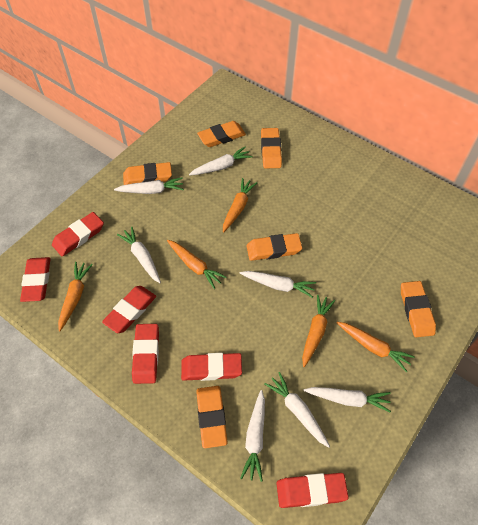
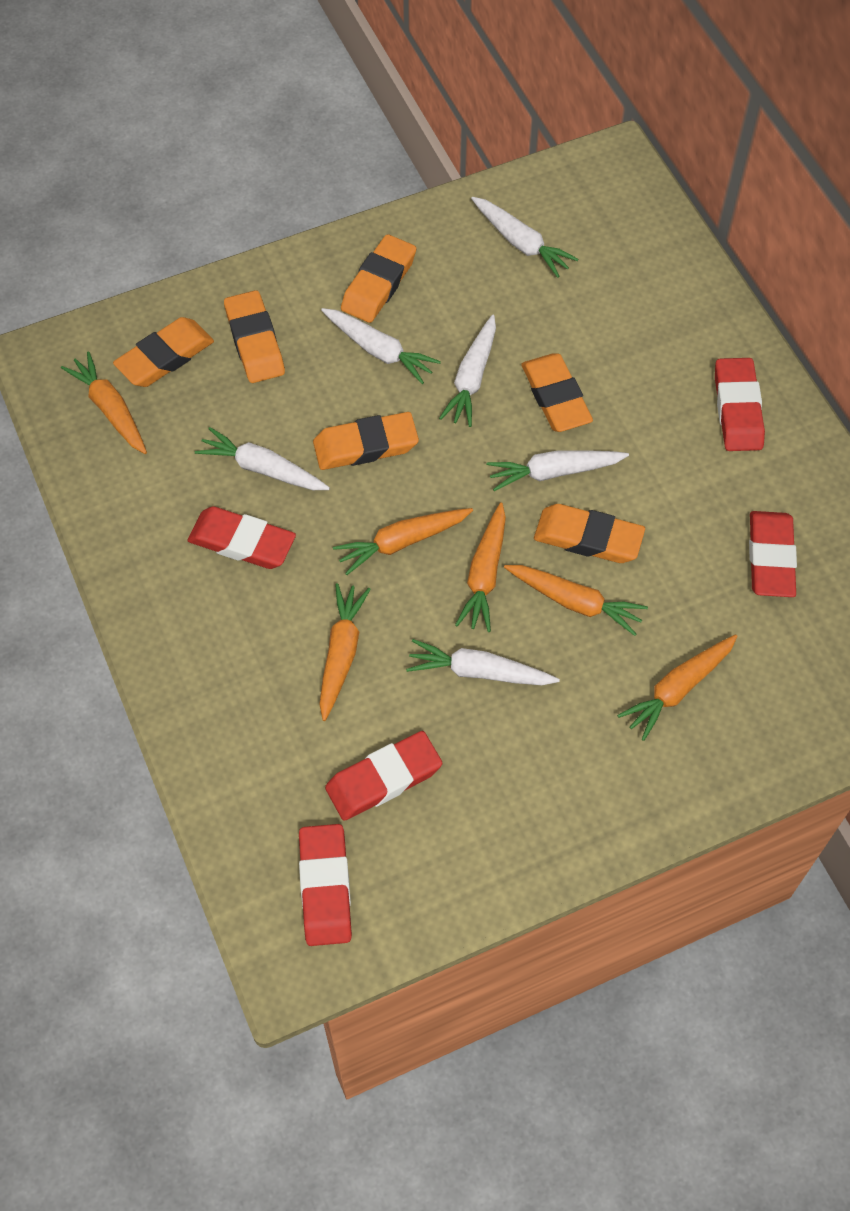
orange carrot: 5 -> 6
red eraser: 6 -> 5
white carrot: 7 -> 6

